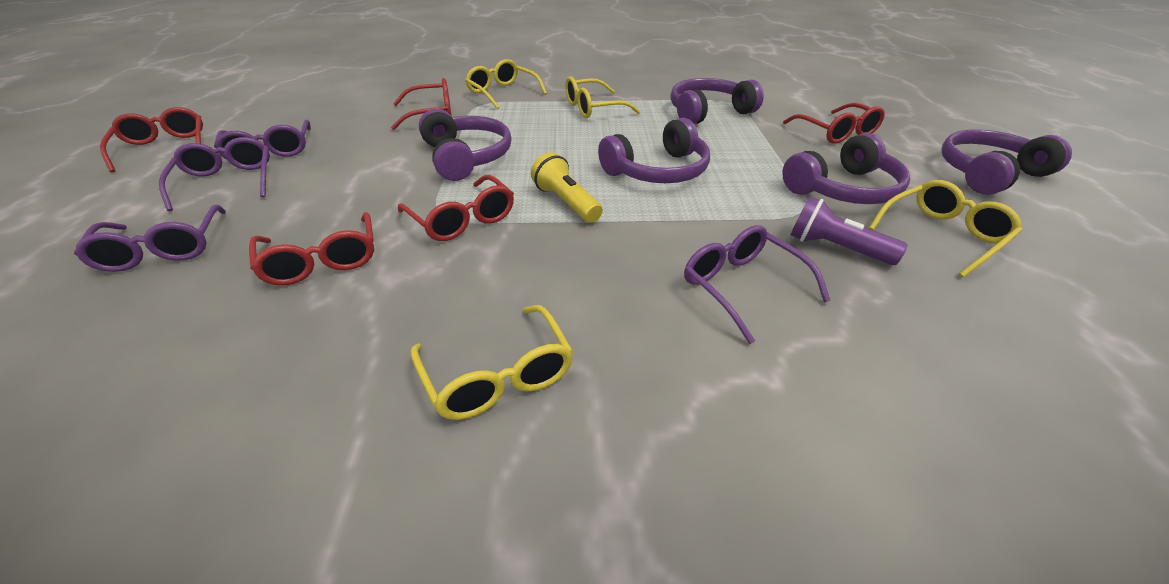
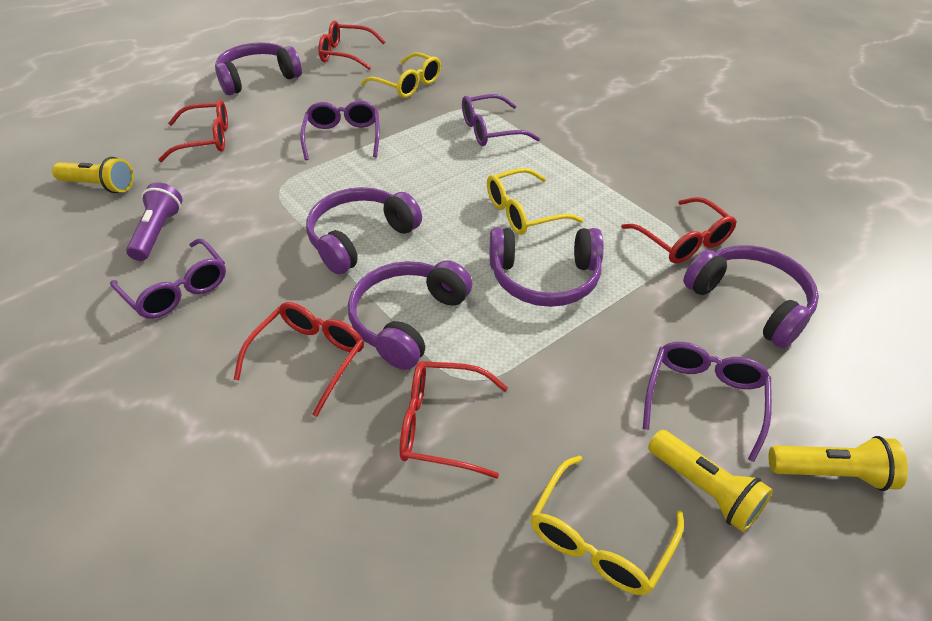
yellow flashlight: 1 -> 3
yellow glasses: 4 -> 3

